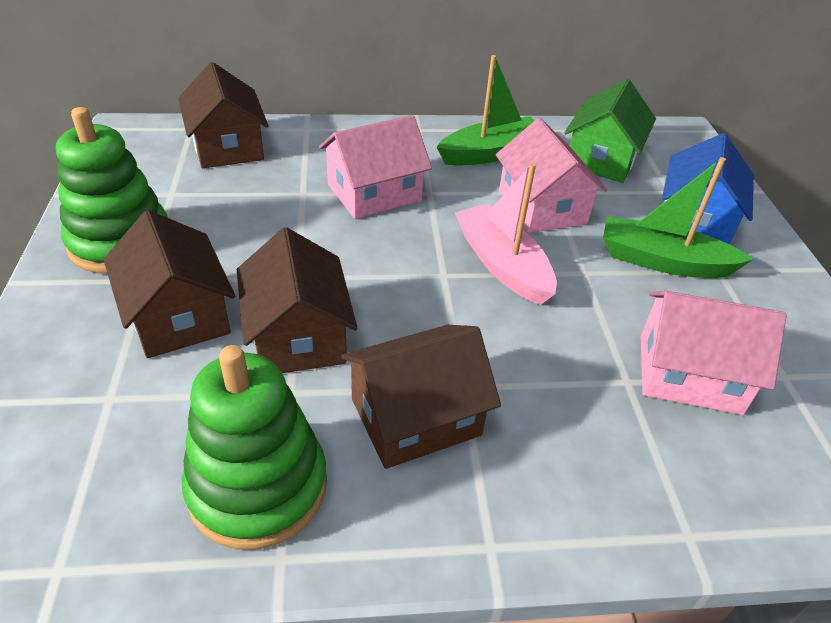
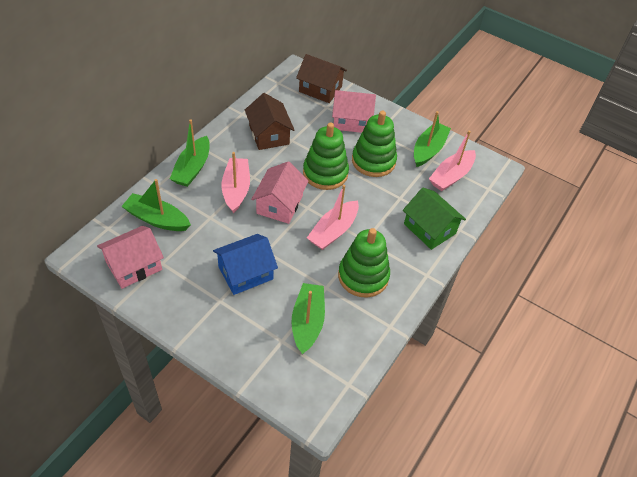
brown house: 4 -> 2
green boat: 2 -> 4
green stacking toy: 2 -> 3
pink boat: 1 -> 3

